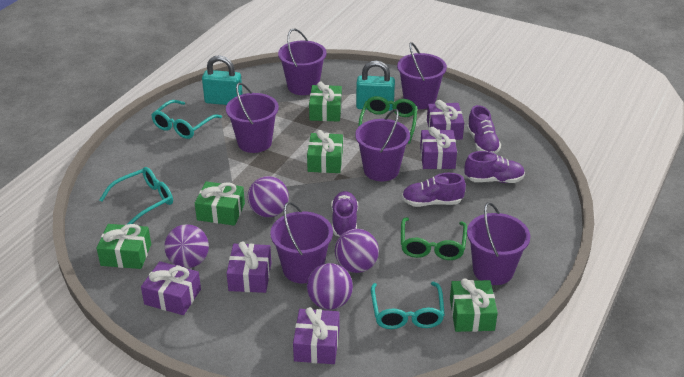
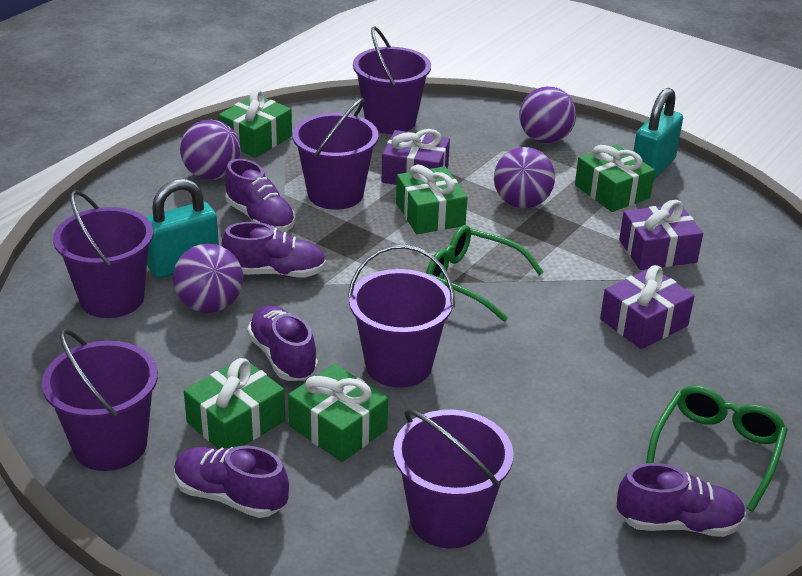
purple gift: 5 -> 3
purple shoe: 4 -> 5
turquoise glasses: 3 -> 0

